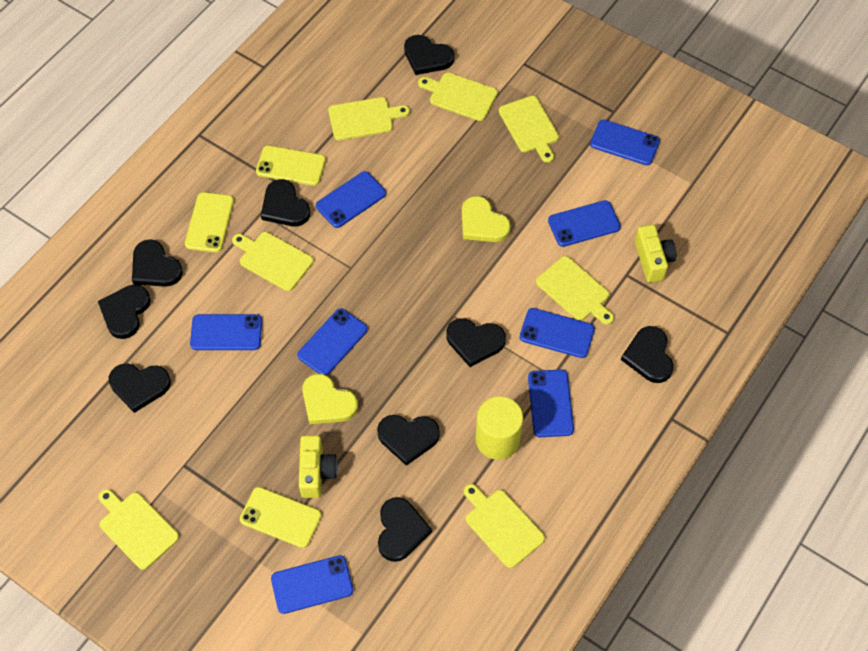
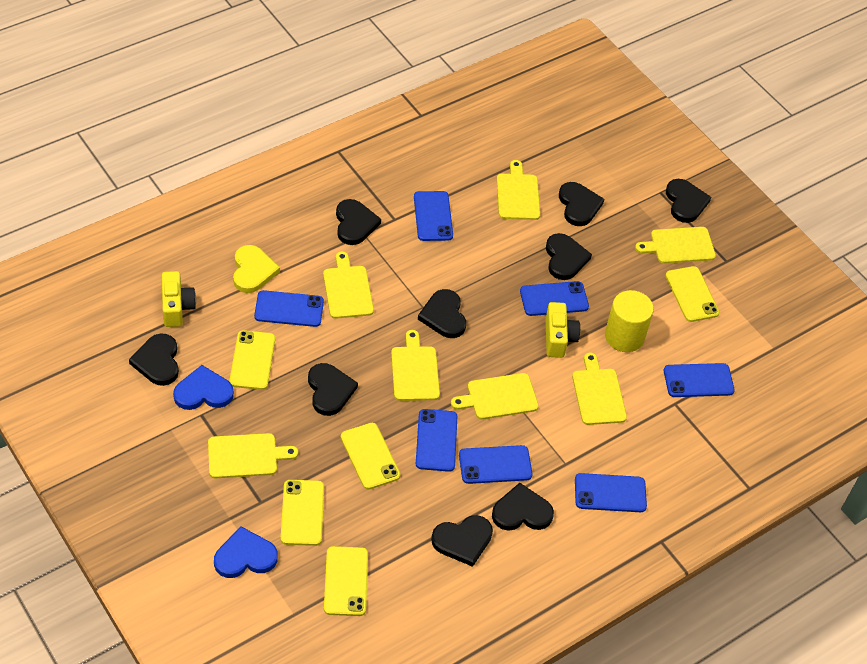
blue heart: 0 -> 2
blue phone: 8 -> 7
yellow heart: 2 -> 1
yellow phone: 3 -> 5

